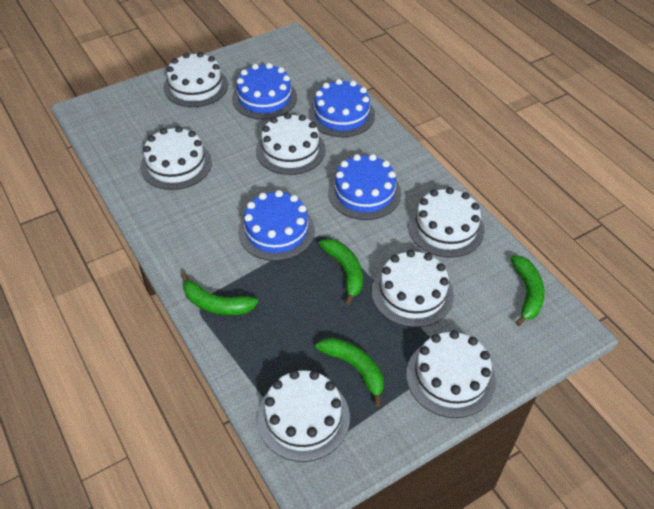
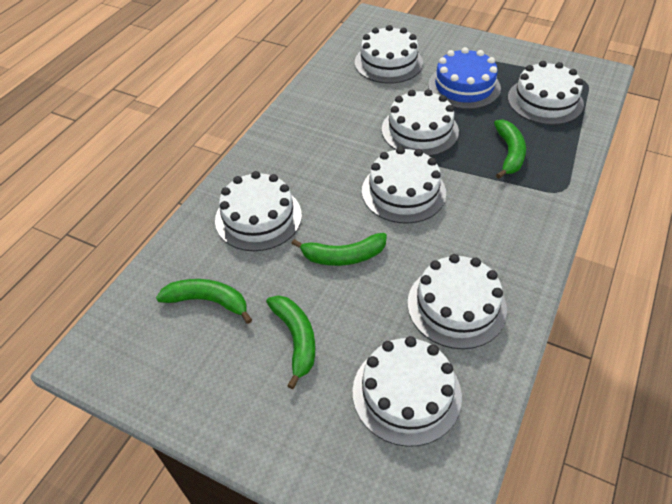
blue cake: 4 -> 1

